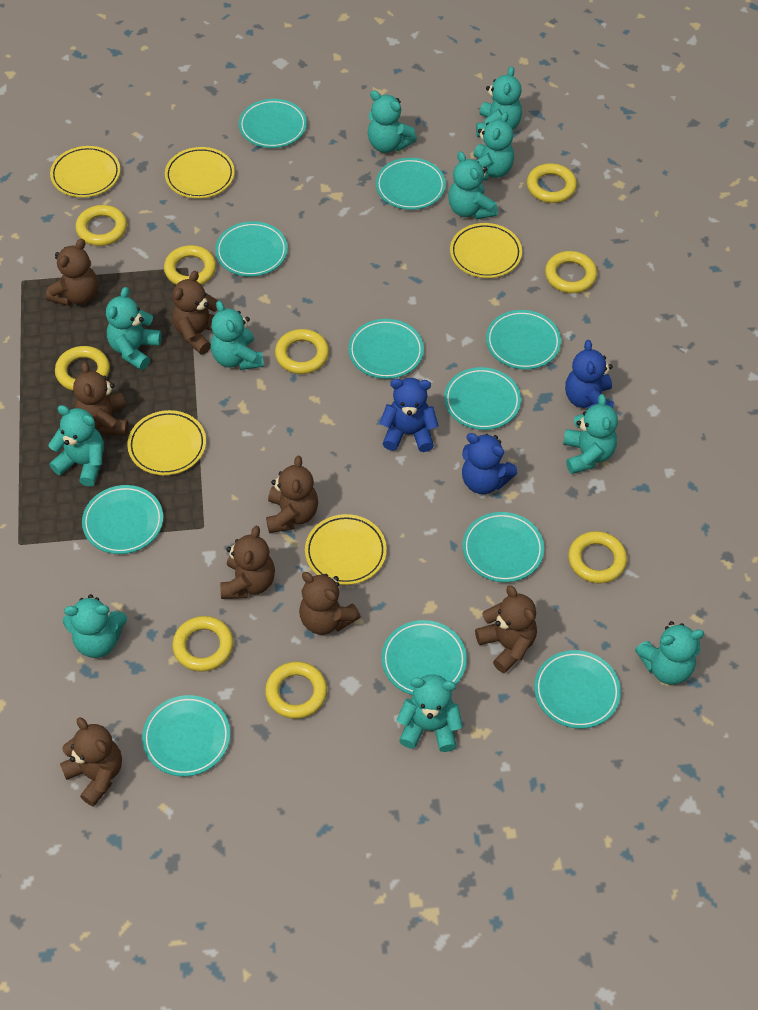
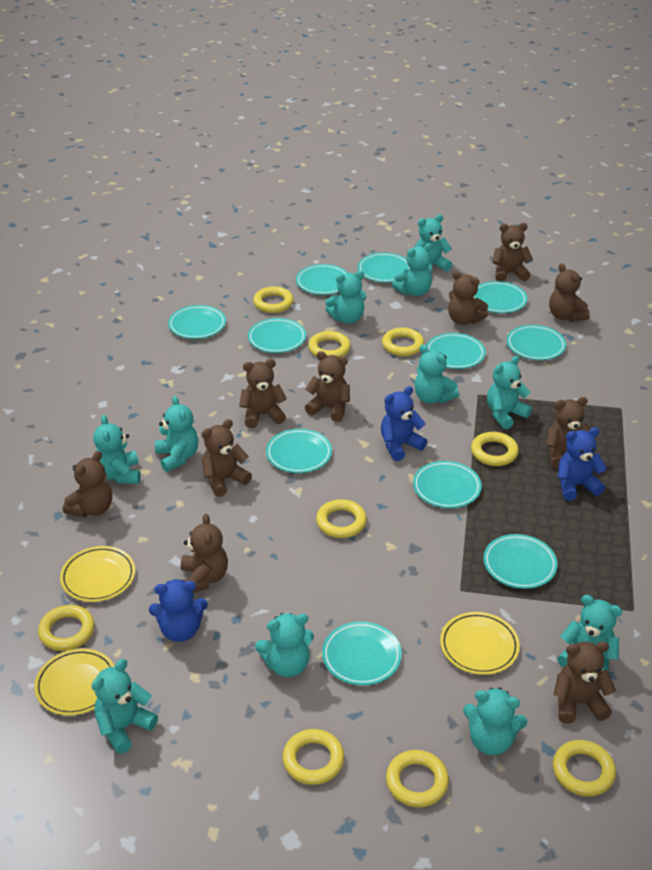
brown teddy bear: 8 -> 10
yellow plate: 5 -> 3

